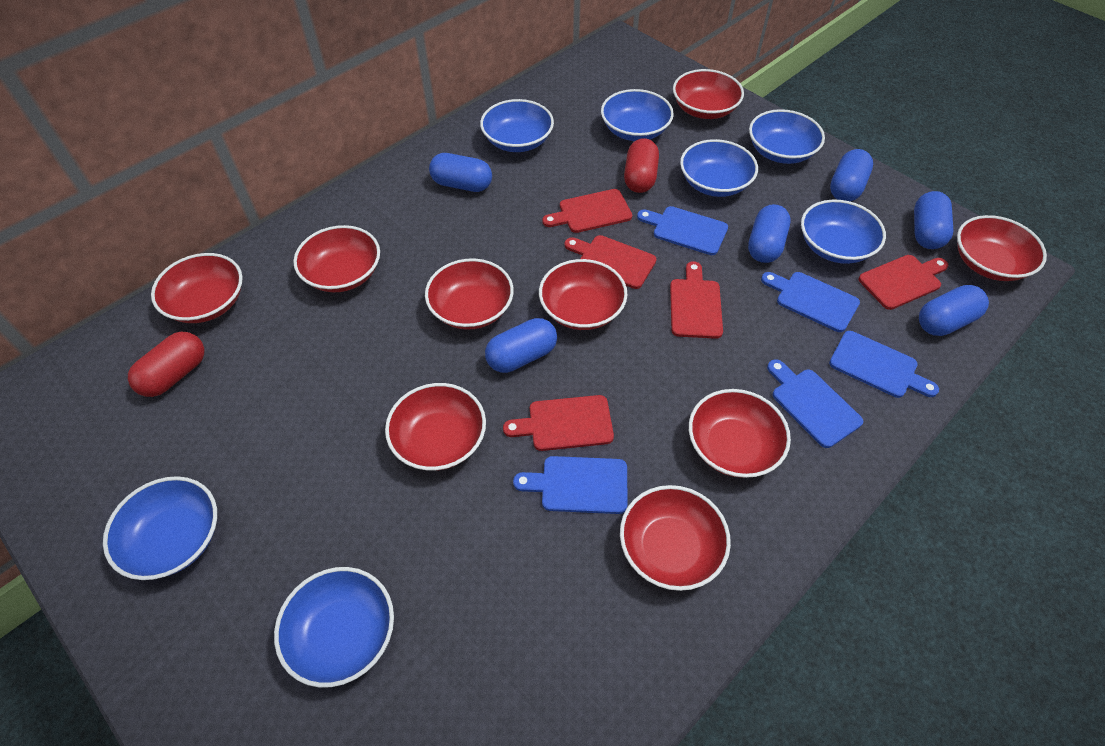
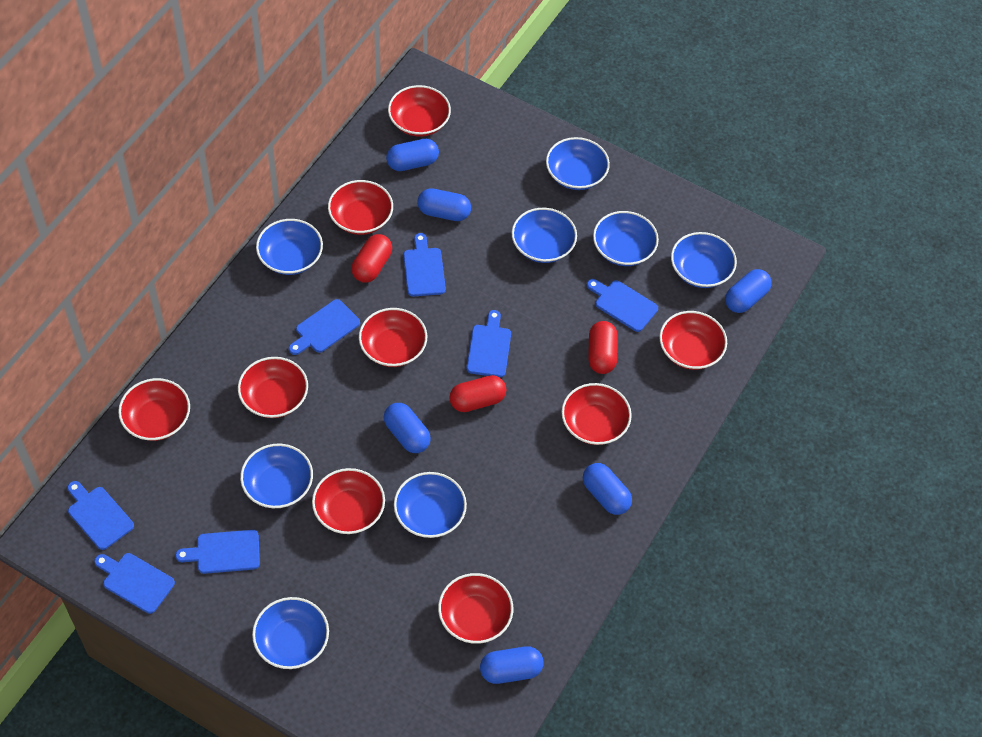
blue bowl: 7 -> 8
blue cutting board: 5 -> 7
red capsule: 2 -> 3
red cutting board: 5 -> 0

